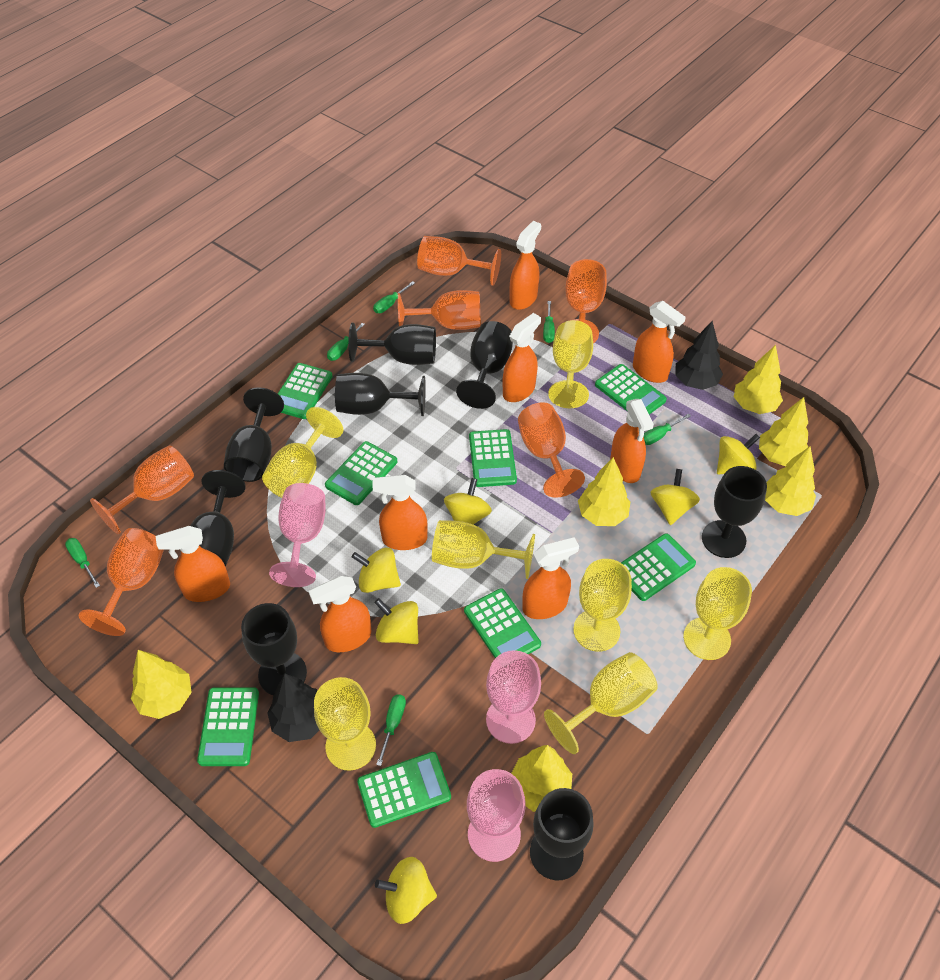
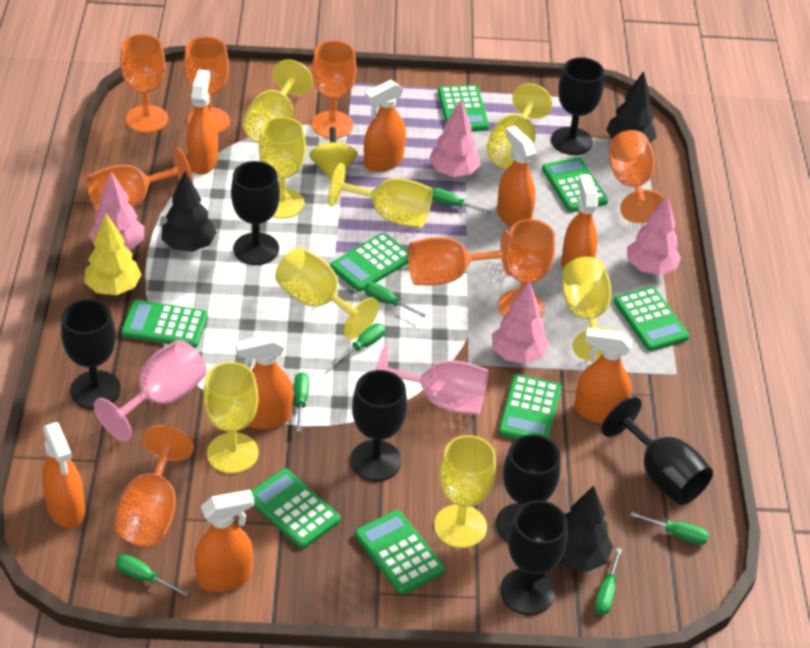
black goblet: 8 -> 7
black tree: 2 -> 3
green screwdriver: 6 -> 7
orange goblet: 6 -> 8
pink goblet: 3 -> 2
pink tree: 0 -> 4
yellow goblet: 7 -> 8
yellow spinning top: 6 -> 1
yellow tree: 6 -> 1

